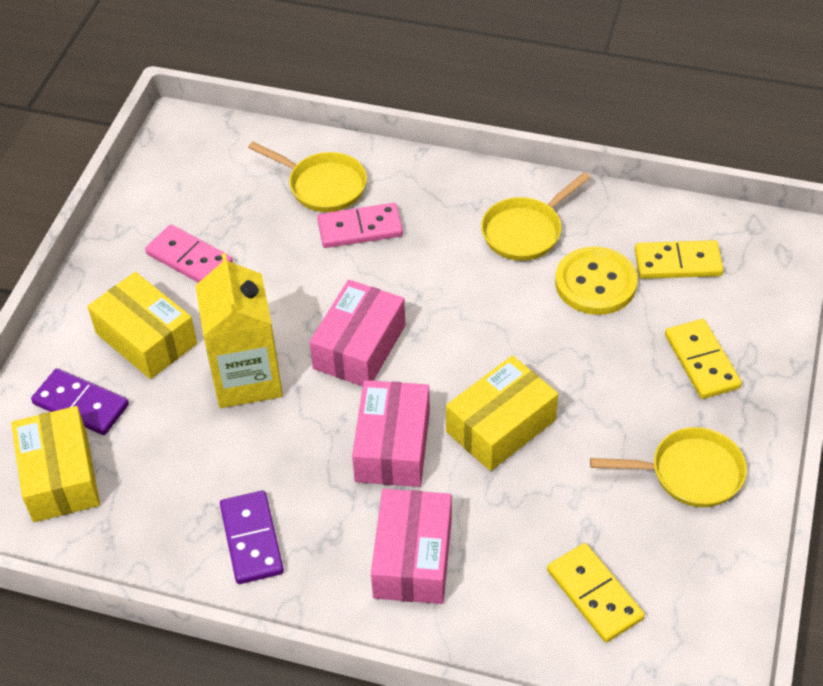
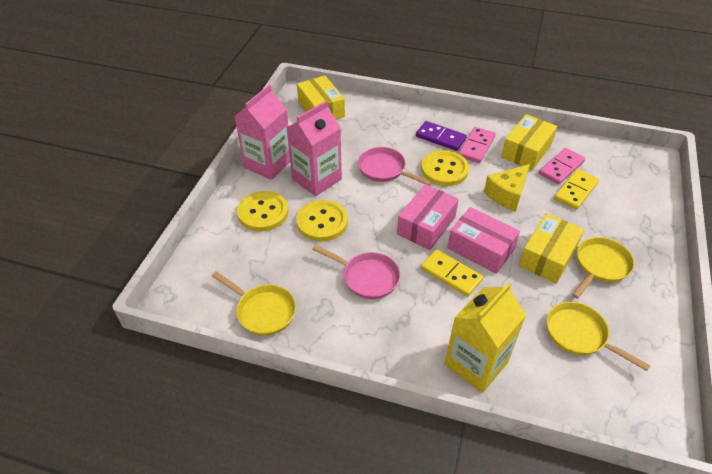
pink box: 3 -> 2
pink carton: 0 -> 2
pink pan: 0 -> 2
purple domino: 2 -> 1
yellow button: 1 -> 3
yellow cheese: 0 -> 1
yellow domino: 3 -> 2

